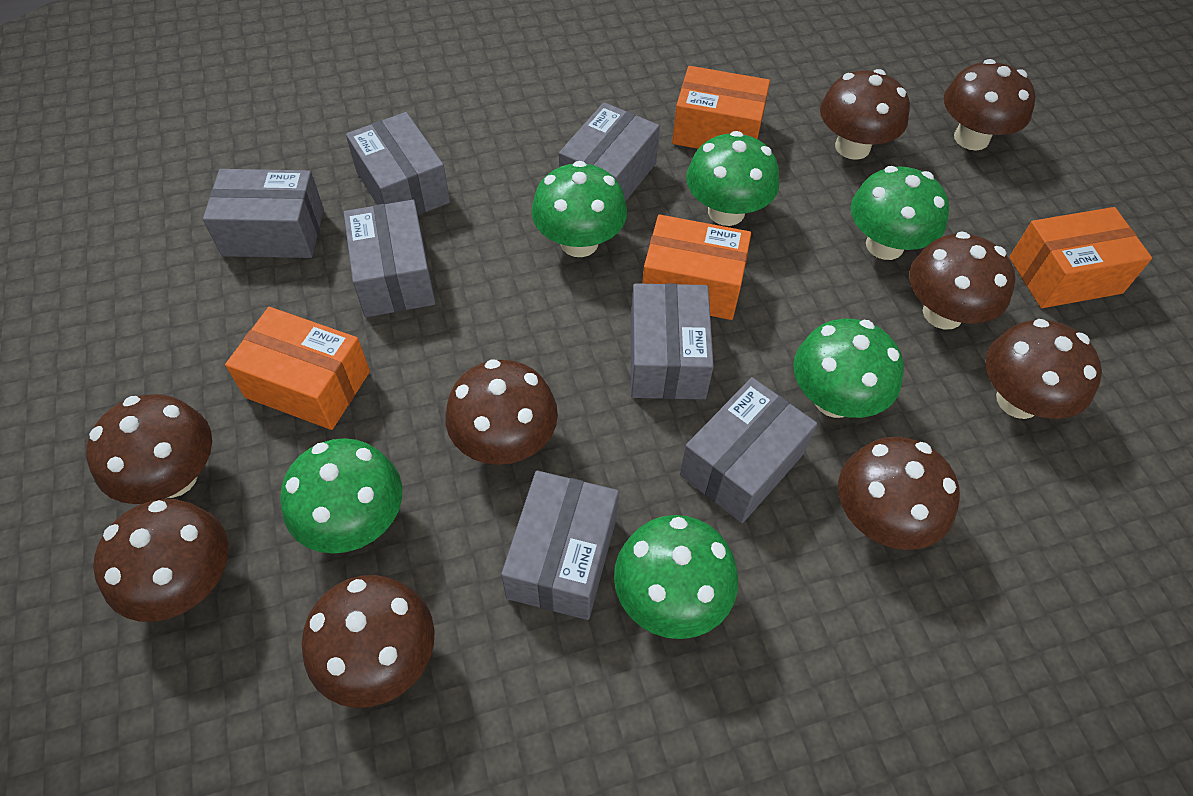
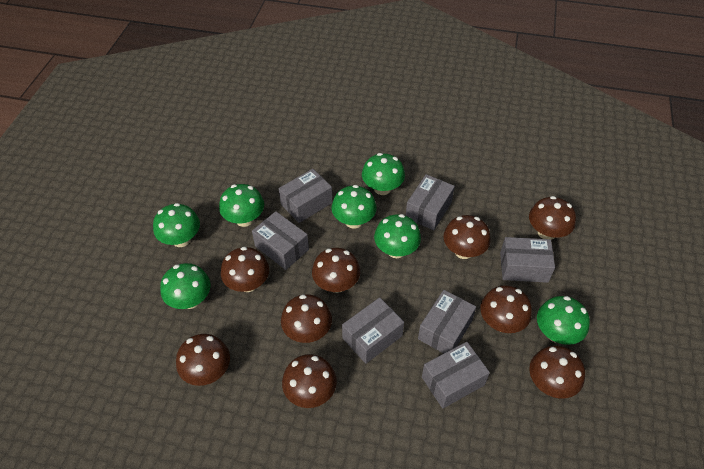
green mushroom: 6 -> 7
orange box: 4 -> 0

